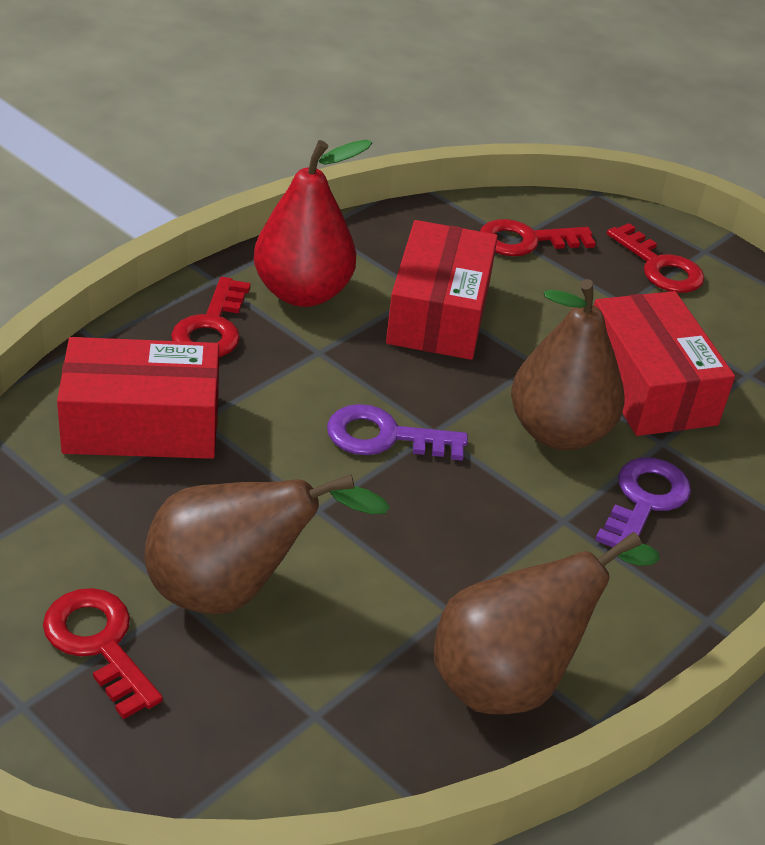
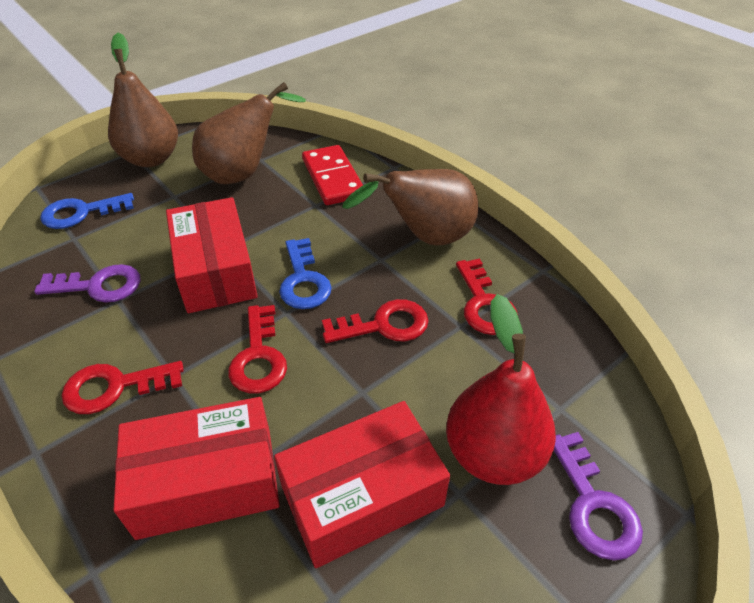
blue key: 0 -> 2
red domino: 0 -> 1

